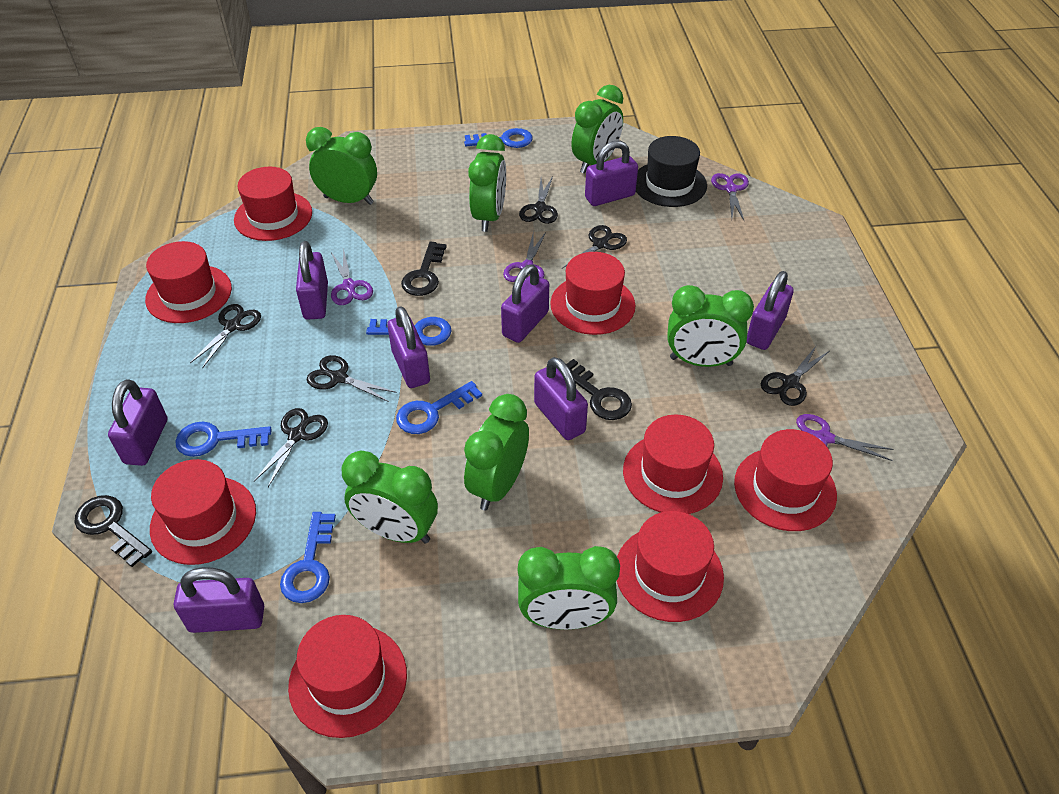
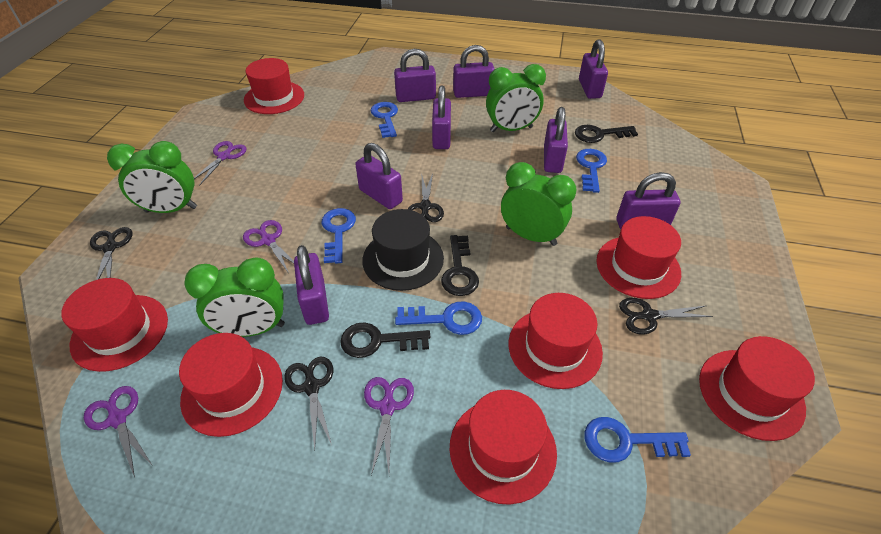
black scissors: 6 -> 4
green clock: 7 -> 4
red hat: 8 -> 7

